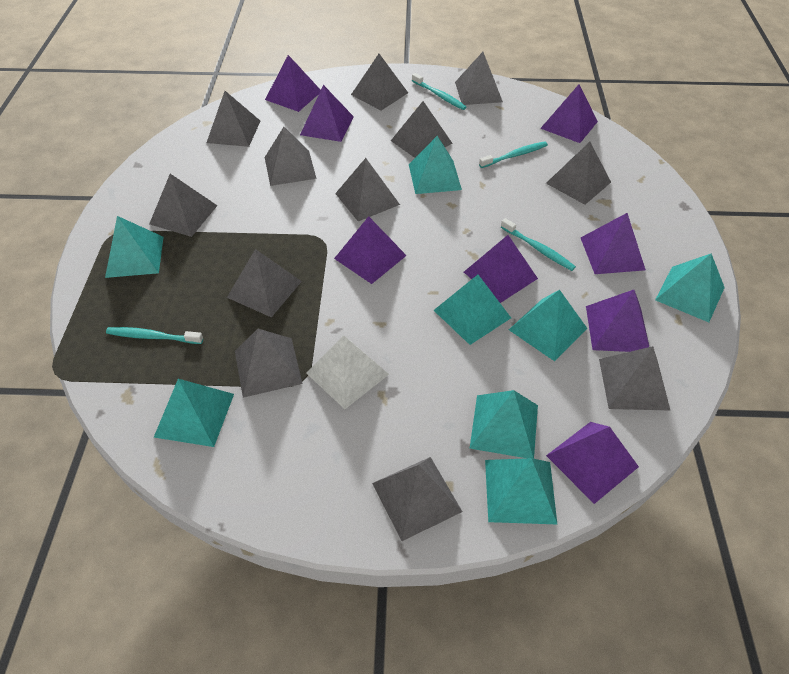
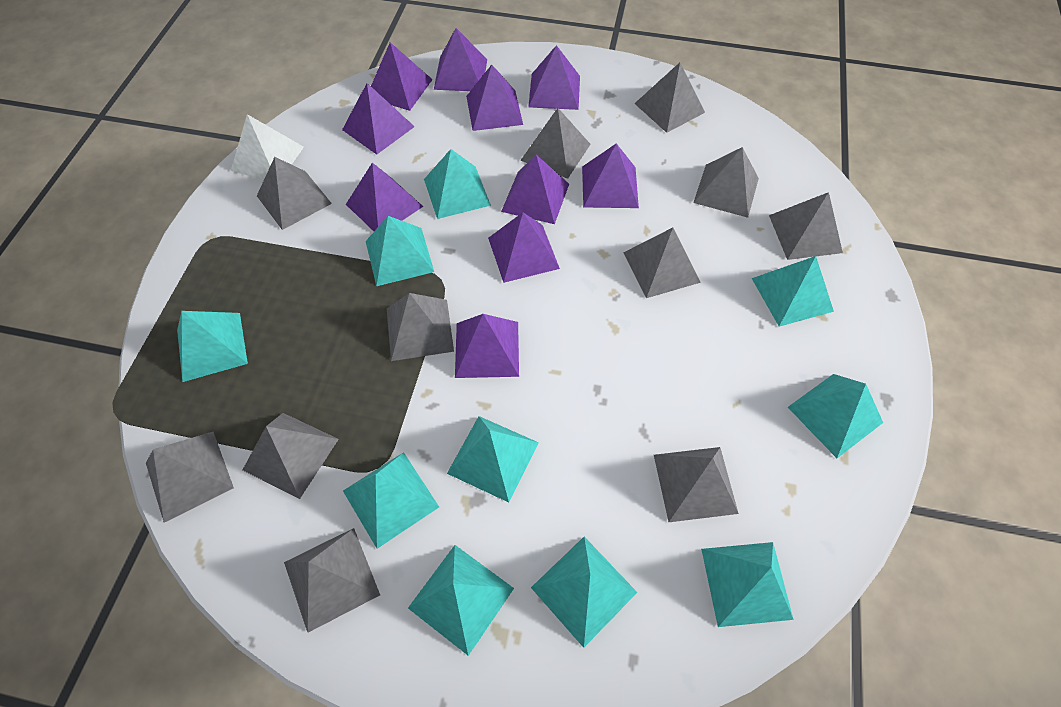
grey pyramid: 12 -> 11
purple pyramid: 8 -> 10
turquoise pyramid: 8 -> 10
turquoise toothbrush: 4 -> 0

